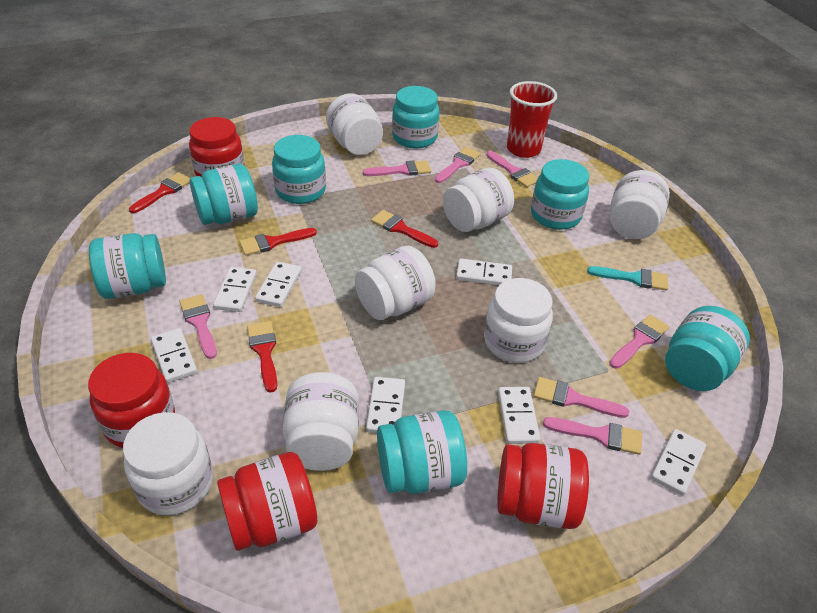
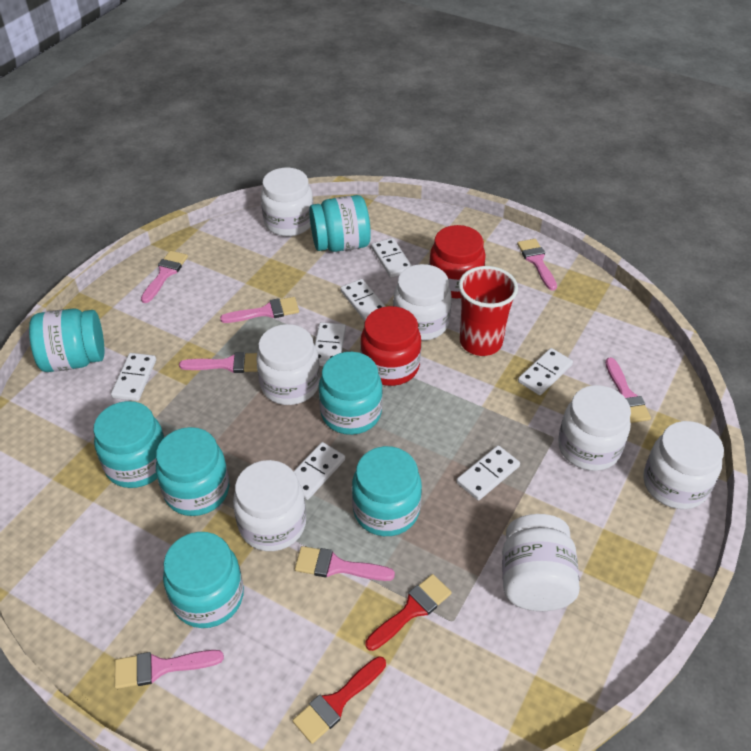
red brush: 4 -> 2
red jar: 4 -> 2
turquoise brush: 1 -> 0

